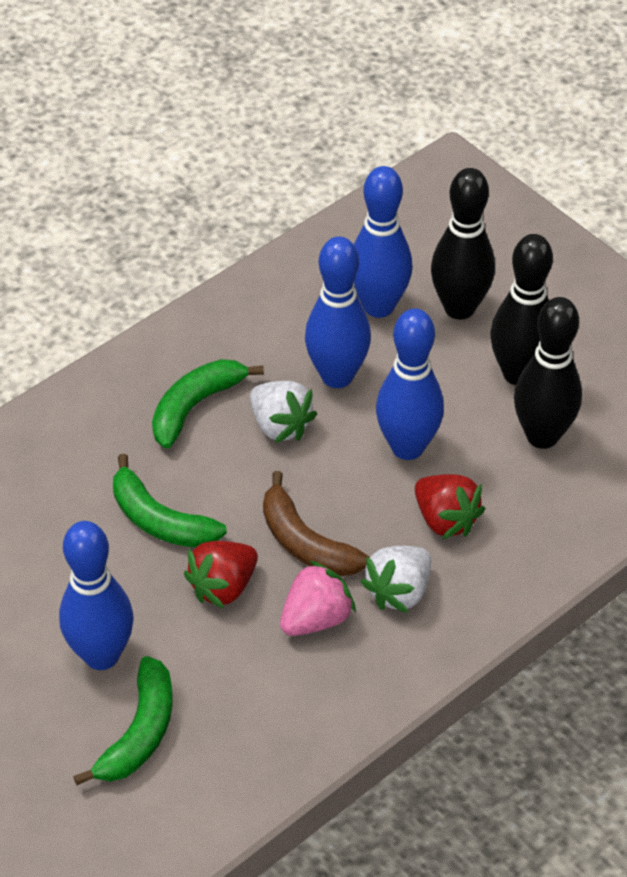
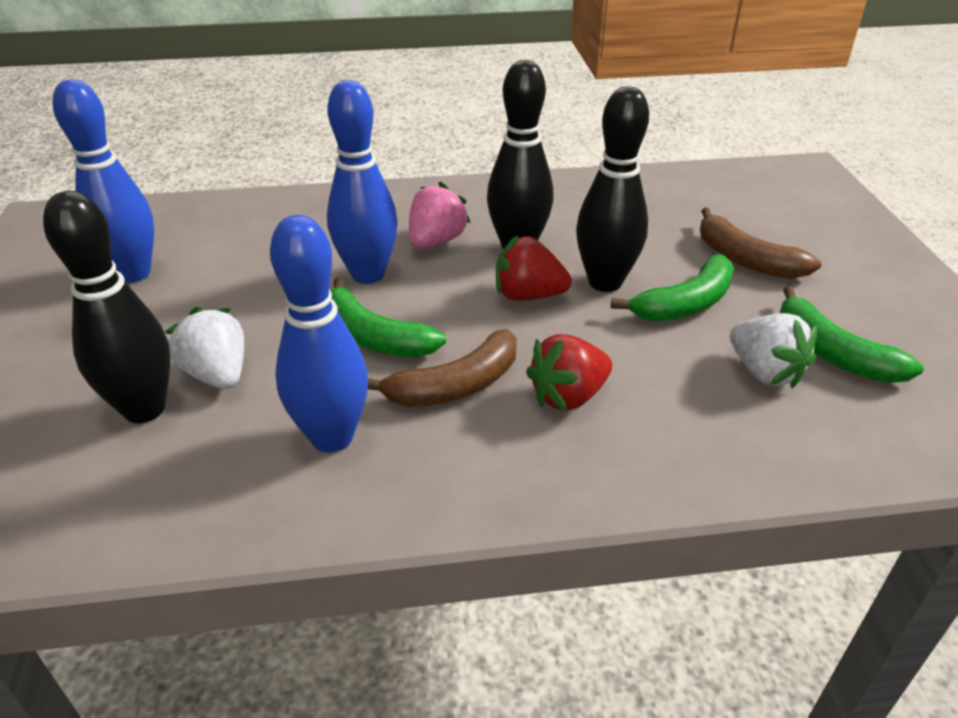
blue bowling pin: 4 -> 3
brown banana: 1 -> 2

